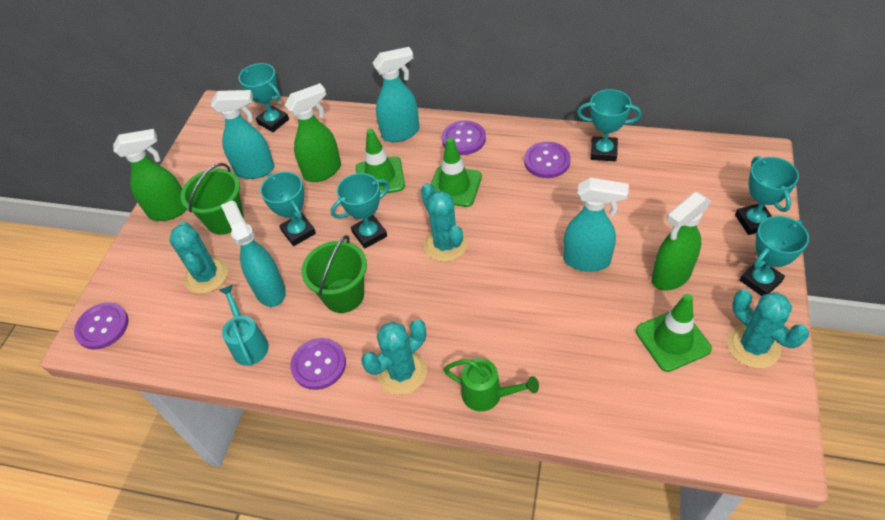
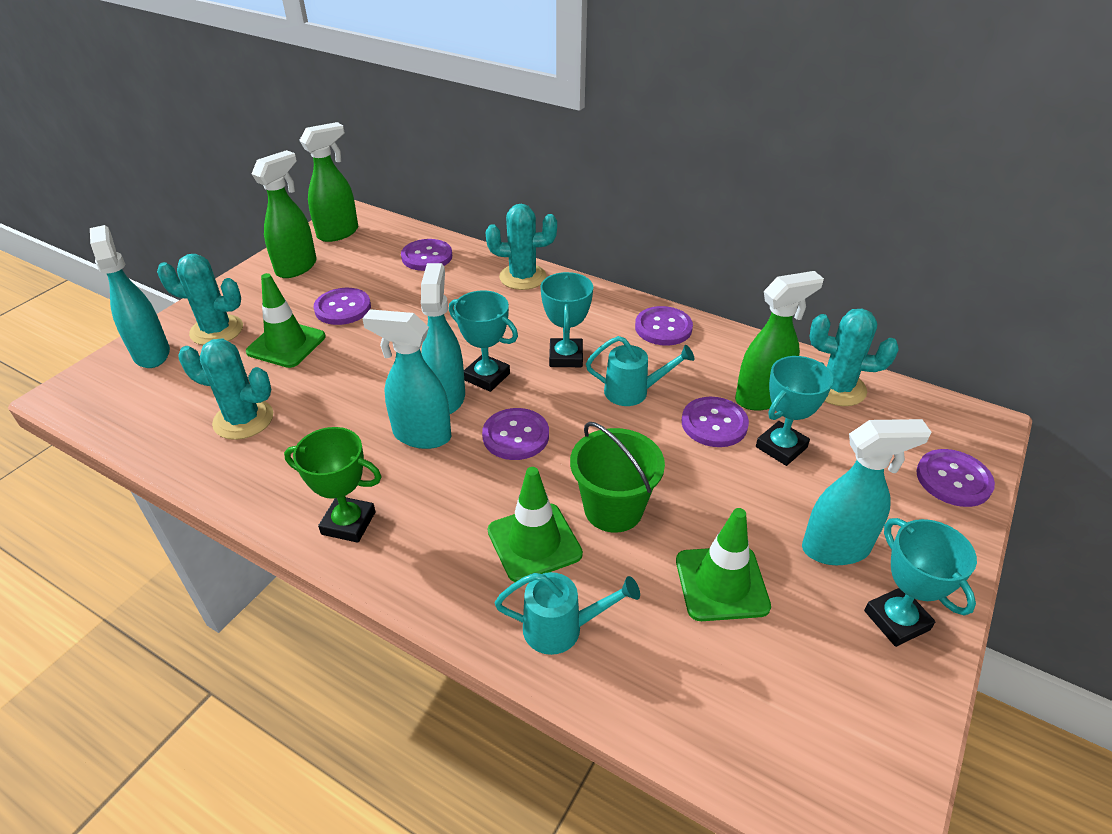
green bucket: 2 -> 1
green trophy: 0 -> 1
green watering can: 1 -> 0
purple button: 4 -> 6
turquoise trophy: 6 -> 4
turquoise watering can: 1 -> 2

